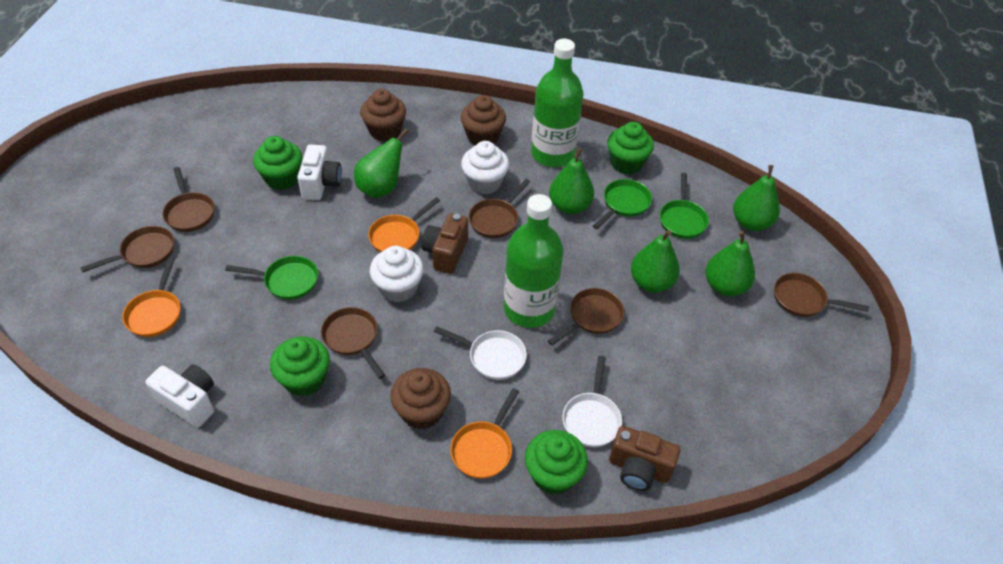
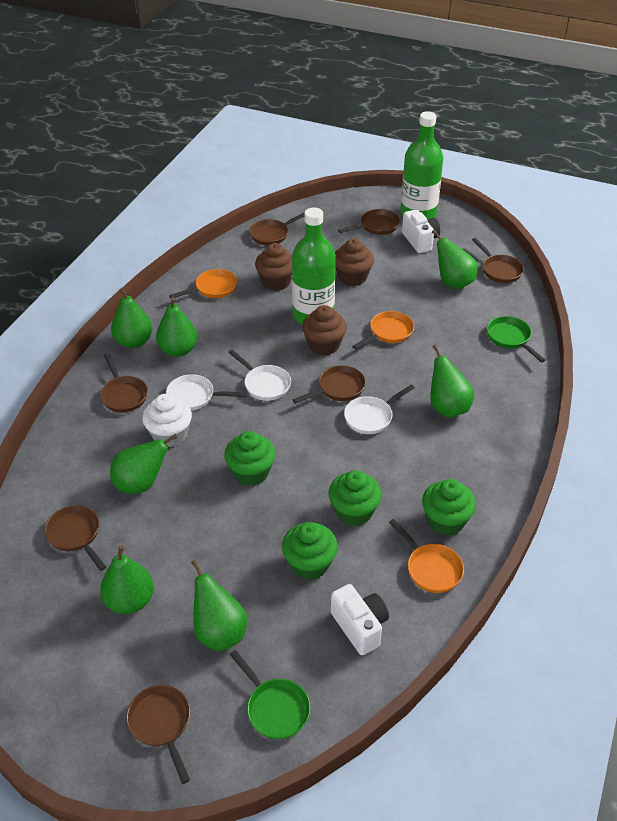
brown camera: 2 -> 0
brown pan: 6 -> 7
green pan: 3 -> 2
green pear: 5 -> 7
white cupcake: 2 -> 1
white pan: 2 -> 3

